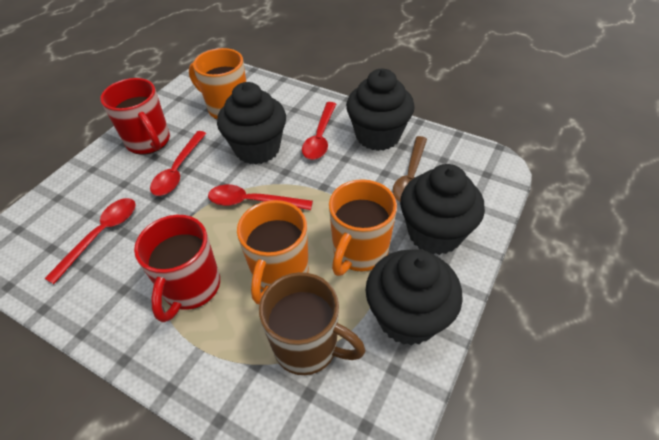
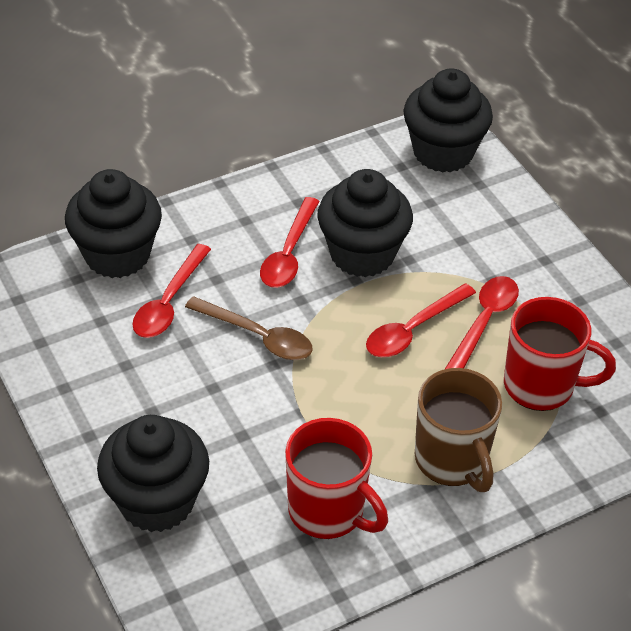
orange mug: 3 -> 0

